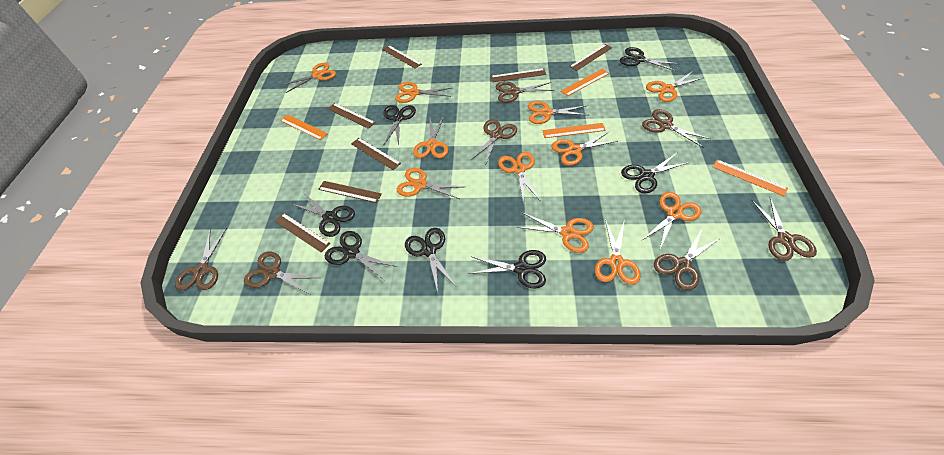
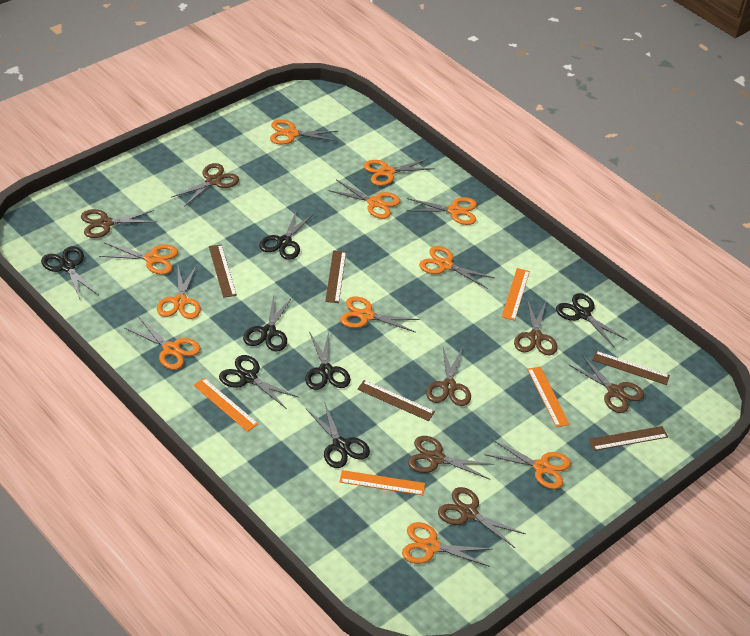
brown ruler: 7 -> 5

